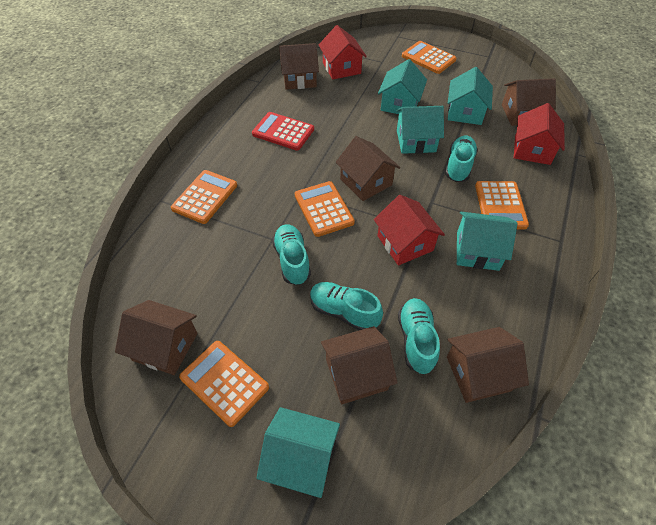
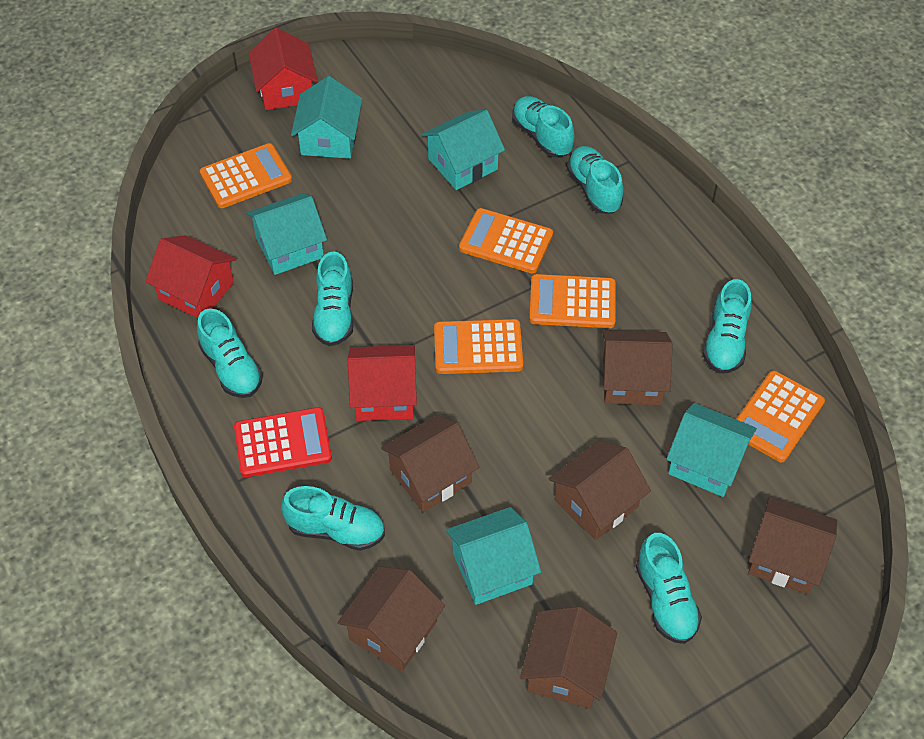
turquoise shoe: 4 -> 7

